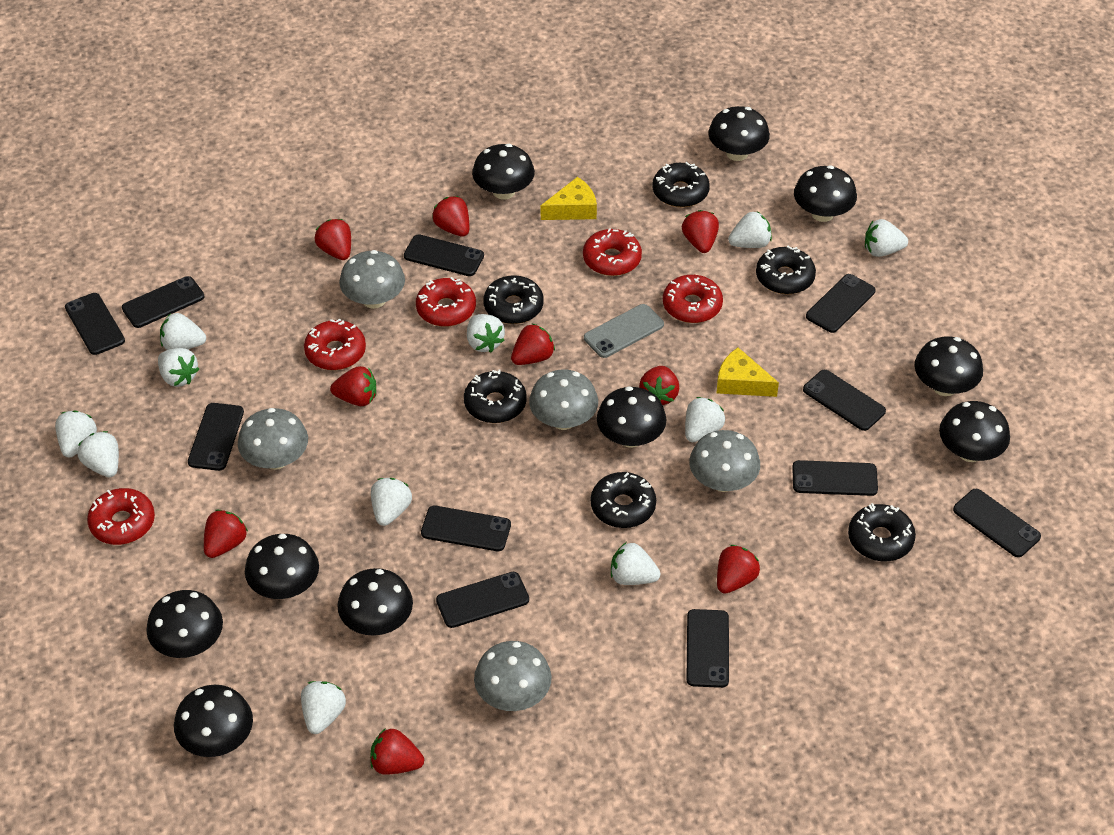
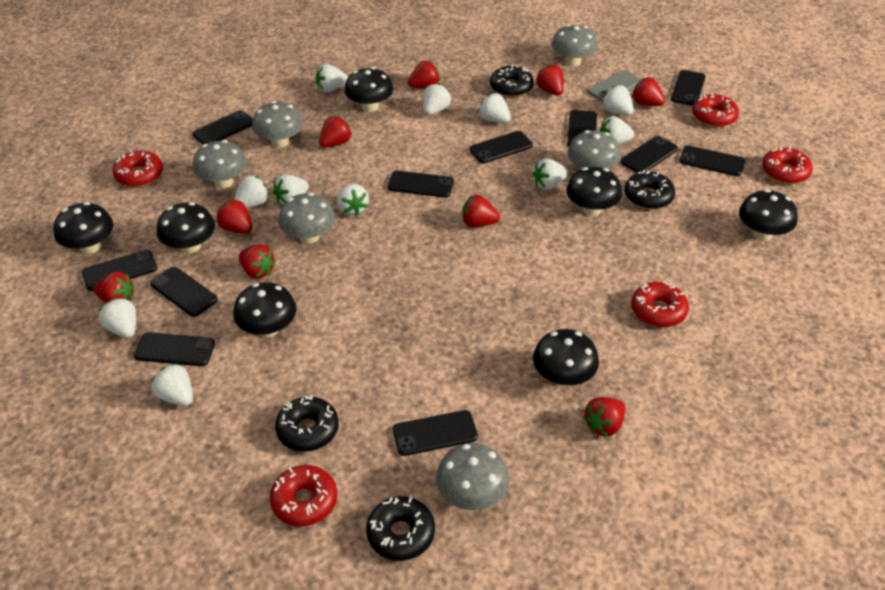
black donut: 6 -> 4
black mushroom: 10 -> 7
grey mushroom: 5 -> 6
yellow cheese: 2 -> 0

